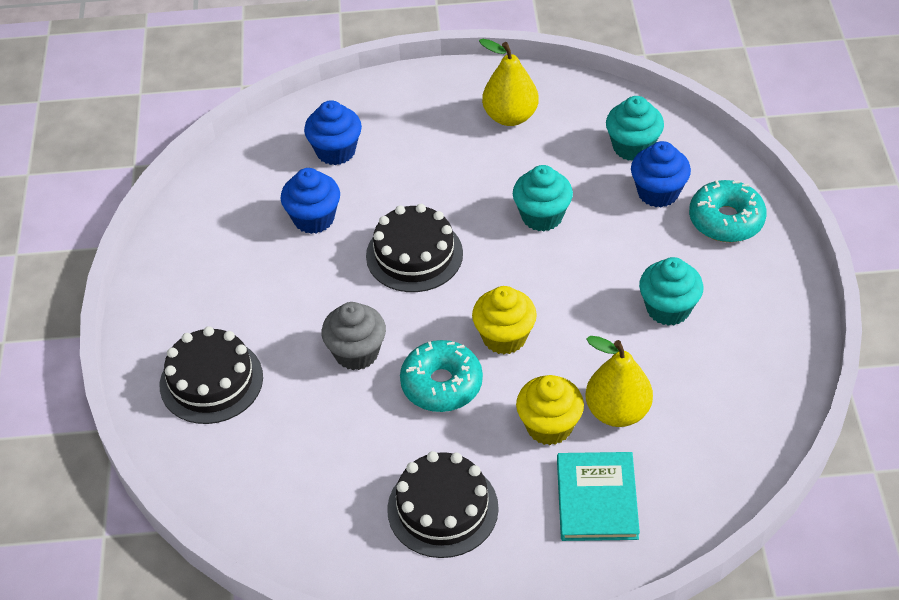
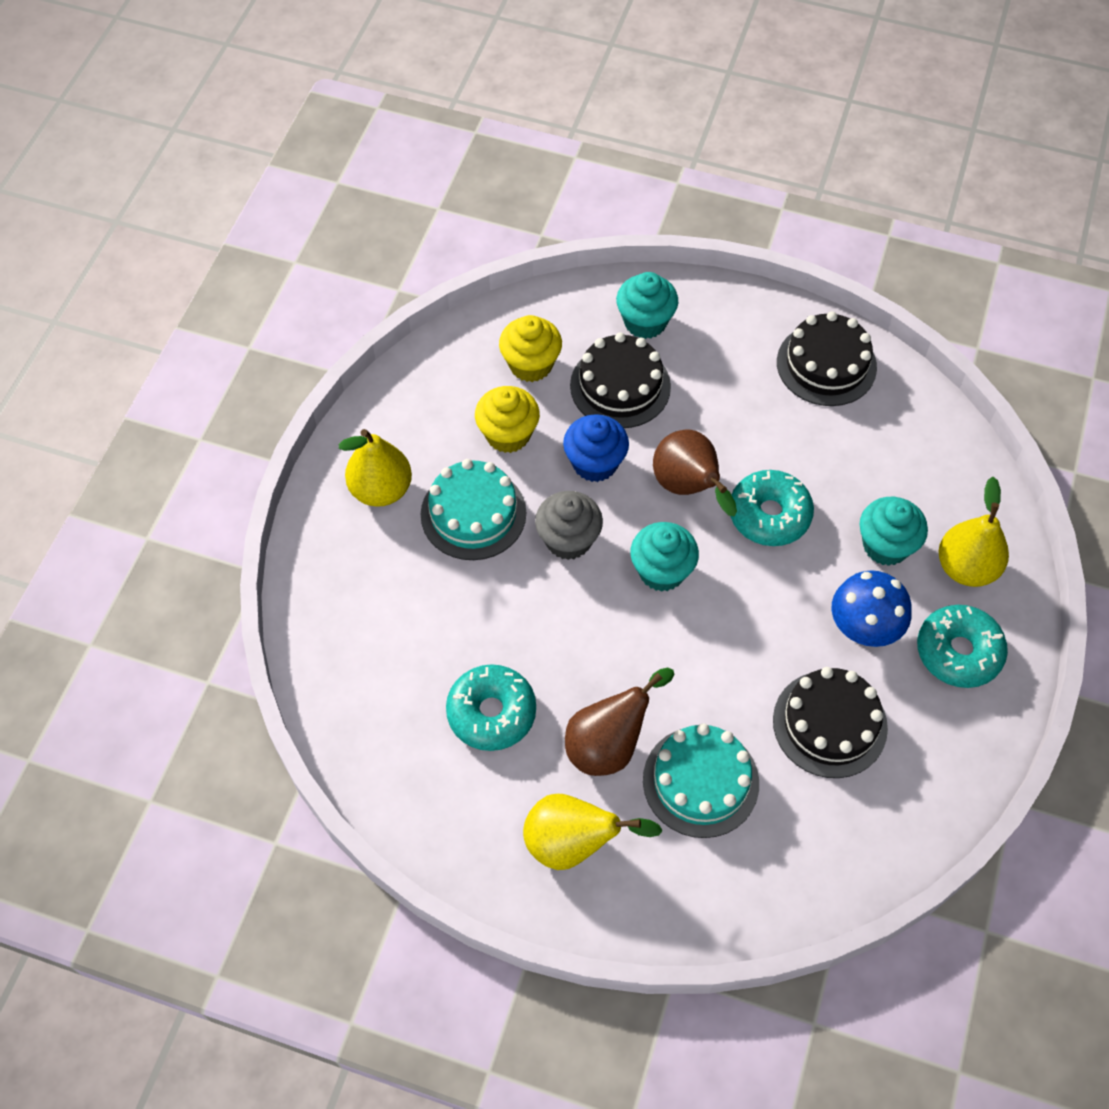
blue cupcake: 3 -> 1
blue mushroom: 0 -> 1
brown pear: 0 -> 2
turquoise book: 1 -> 0
turquoise cake: 0 -> 2
turquoise donut: 2 -> 3
yellow pear: 2 -> 3

